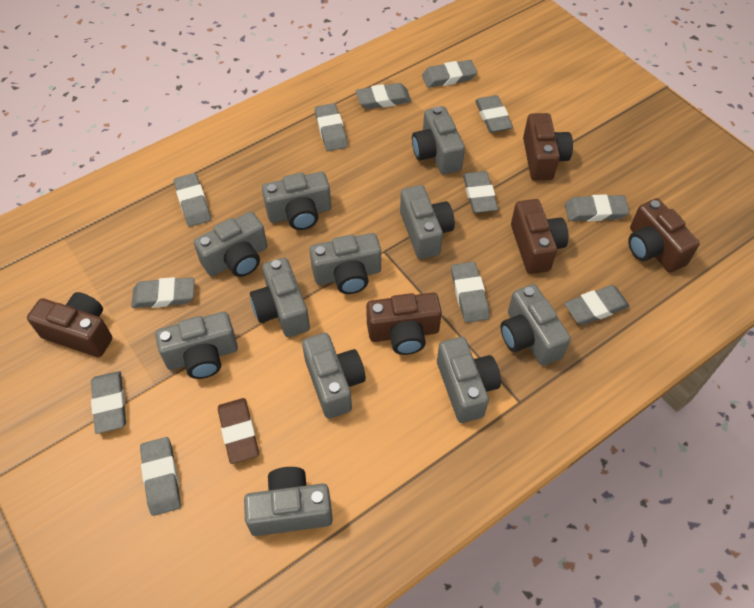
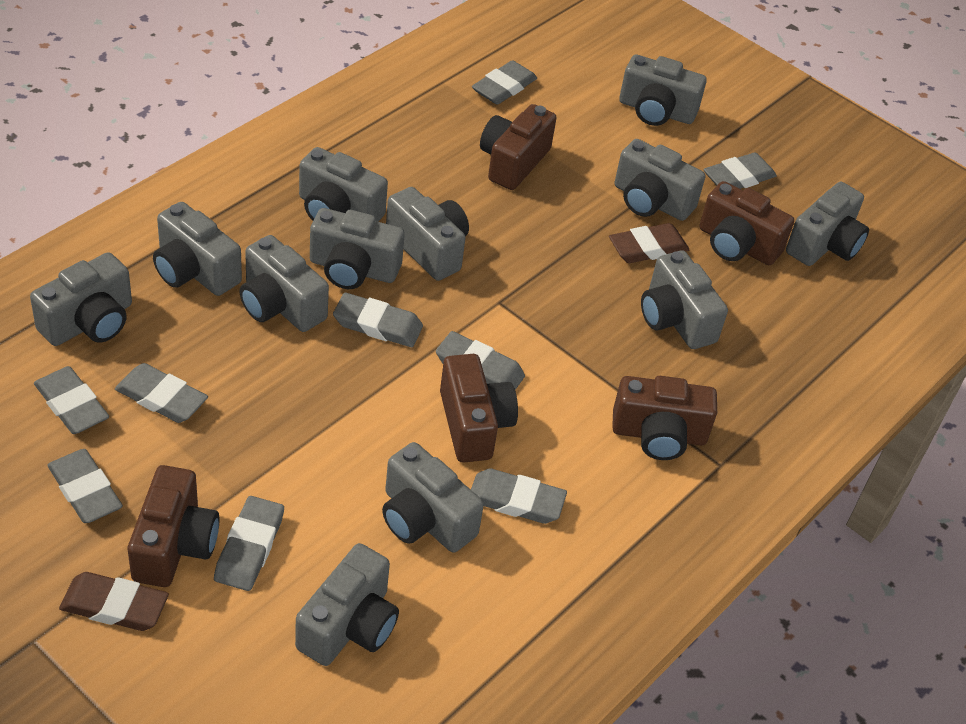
brown eraser: 1 -> 2
grey camera: 11 -> 12
grey eraser: 12 -> 9

